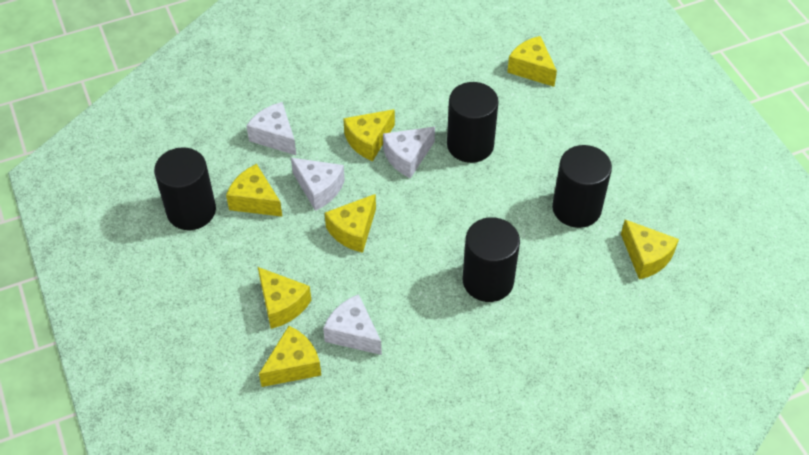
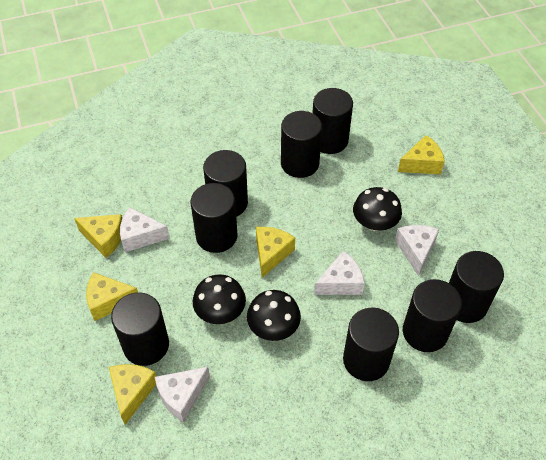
black cylinder: 4 -> 8
black mushroom: 0 -> 3
yellow cheese: 7 -> 5

